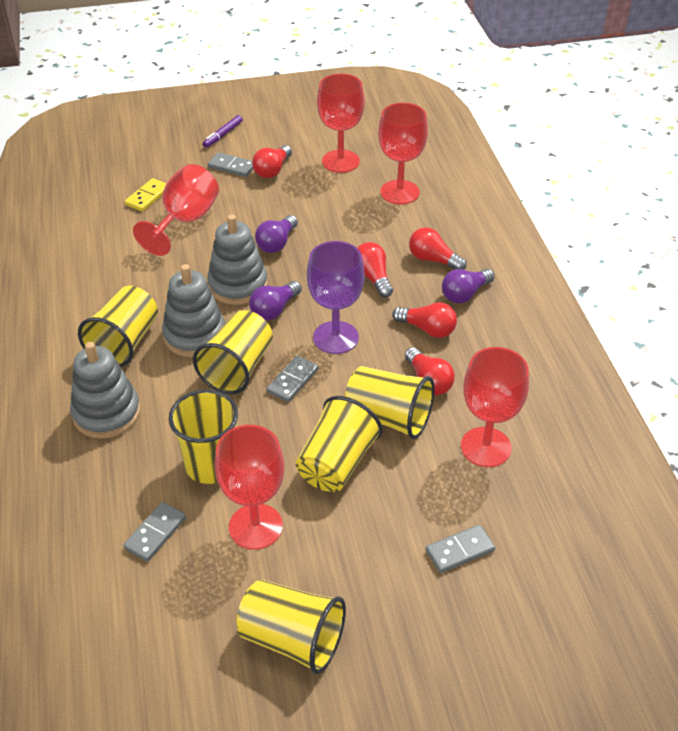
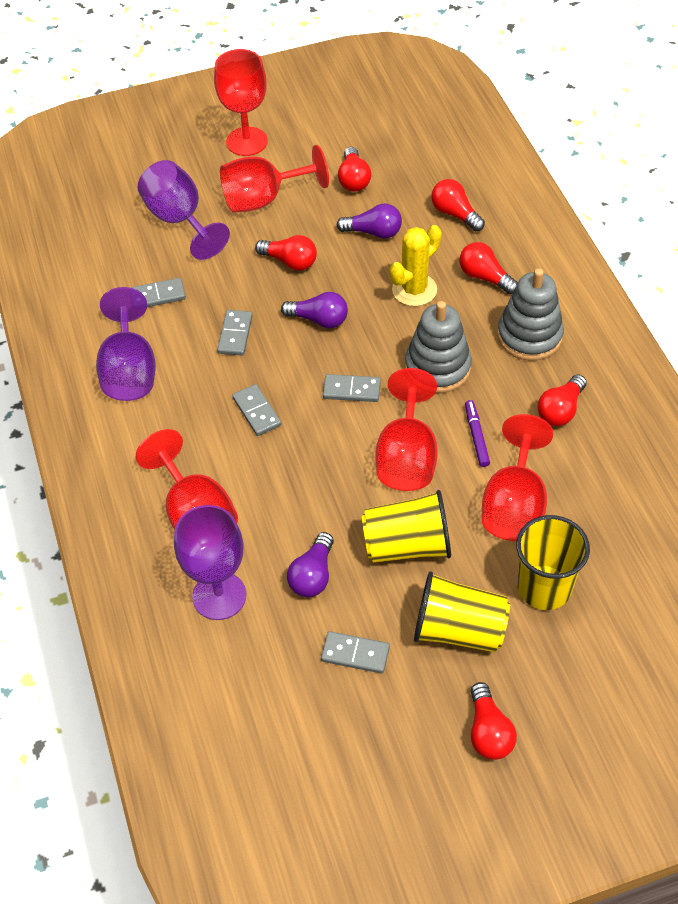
grey domino: 4 -> 5
grey stacking toy: 3 -> 2
purple goblet: 1 -> 3
red light bulb: 5 -> 6
yellow cactus: 0 -> 1
yellow cup: 6 -> 3
yellow domino: 1 -> 0

